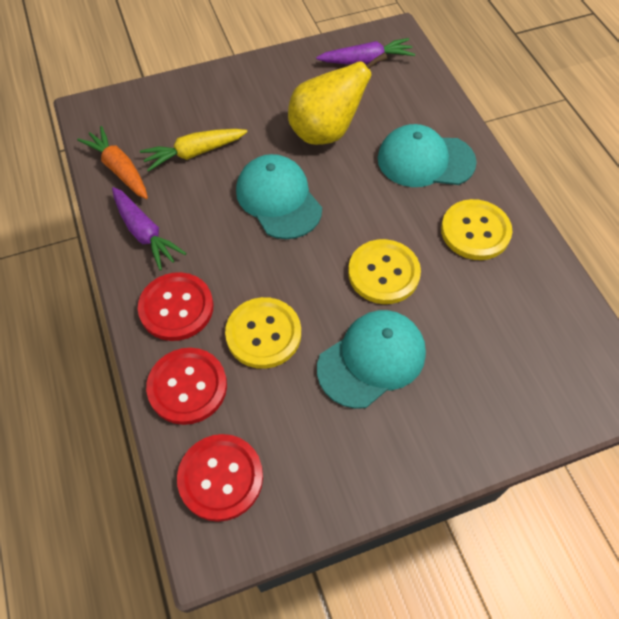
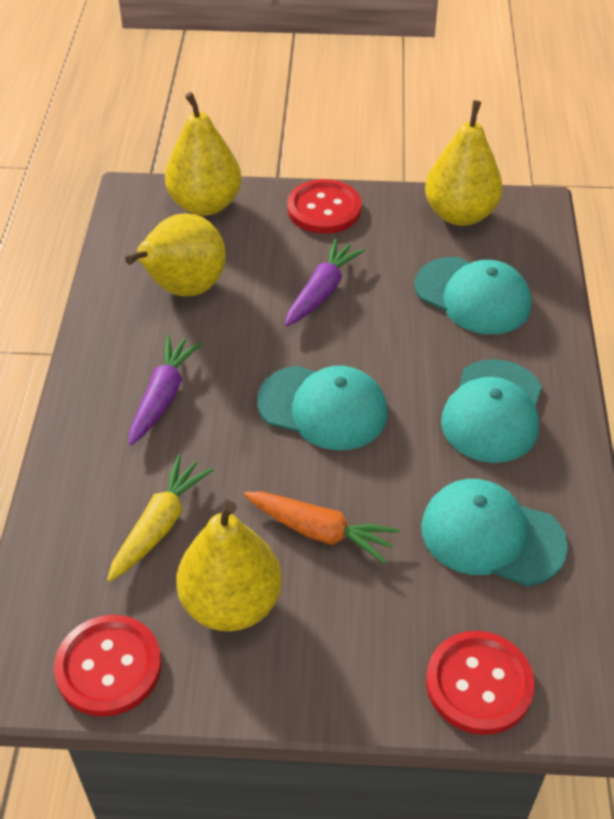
turquoise cap: 3 -> 4
yellow button: 3 -> 0
yellow pear: 1 -> 4

